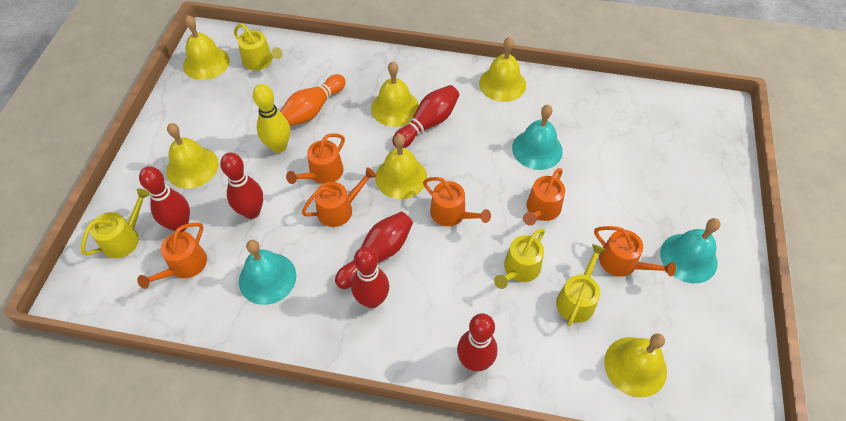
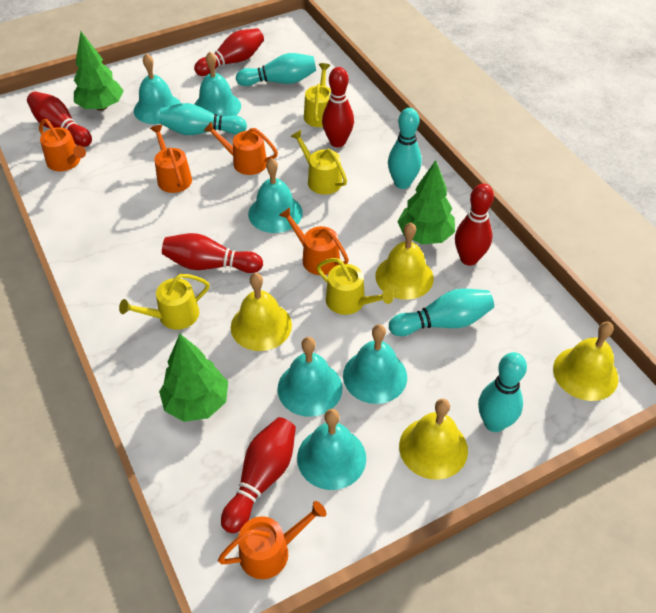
green tree: 0 -> 3
orange bowling pin: 1 -> 0
orange watering can: 6 -> 5
turquoise bell: 3 -> 6
turquoise bowling pin: 0 -> 5
yellow bell: 6 -> 4
yellow bowling pin: 1 -> 0

